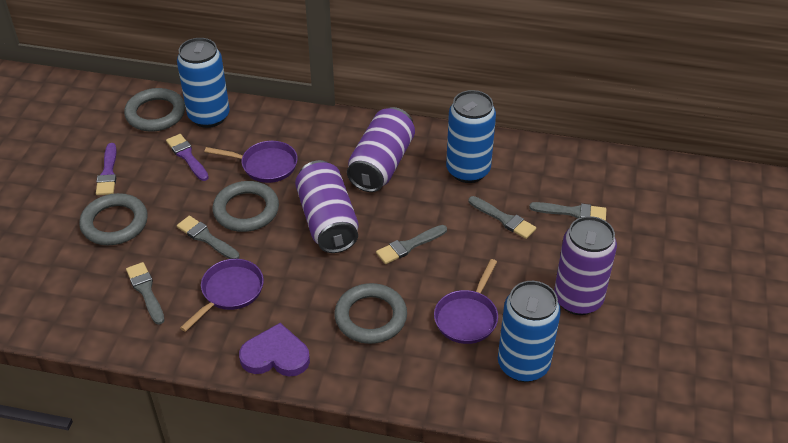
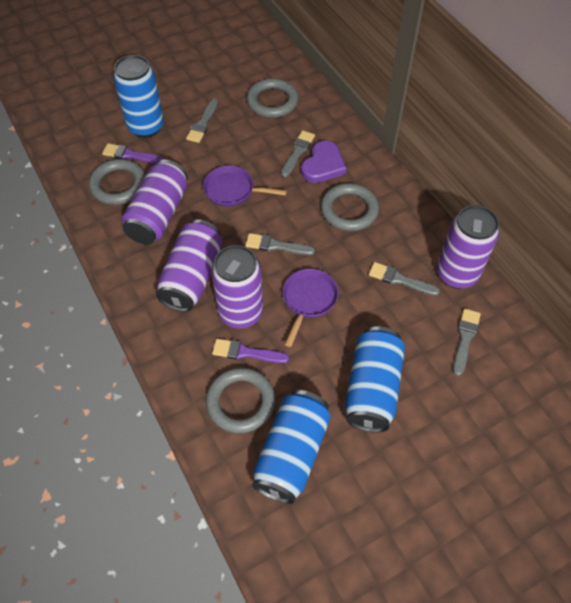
purple can: 3 -> 4
purple pan: 3 -> 2

